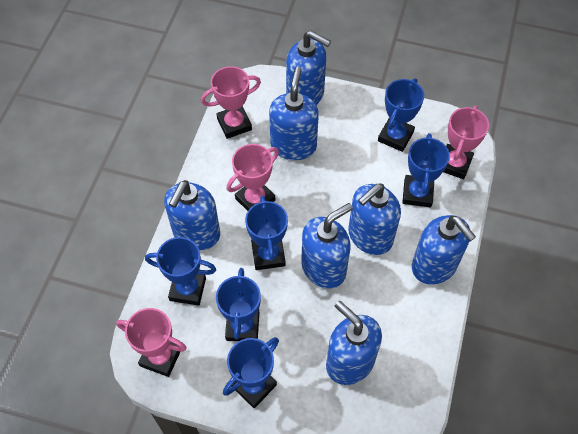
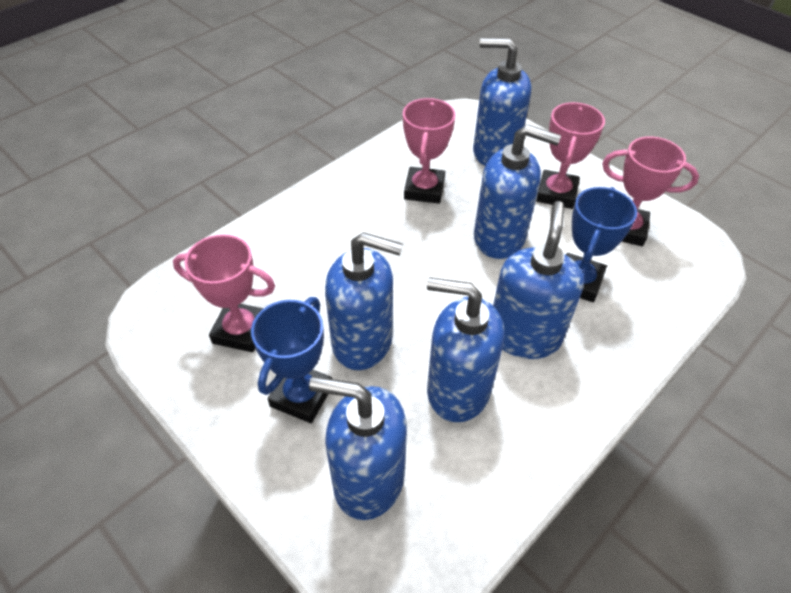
blue soap dispenser: 7 -> 6
blue trophy: 6 -> 2

